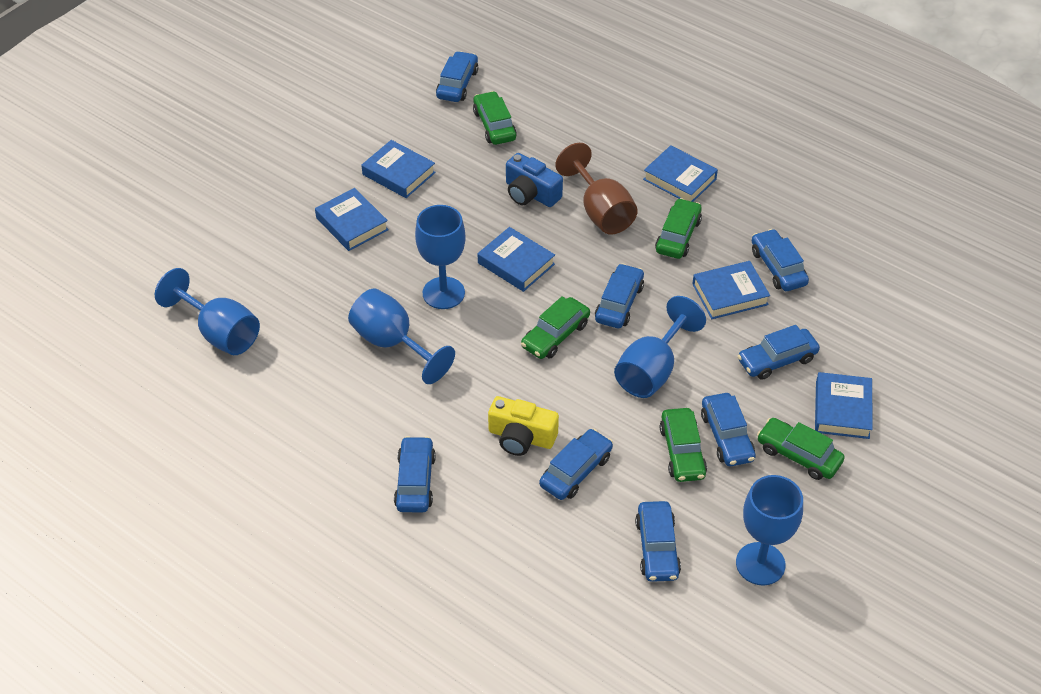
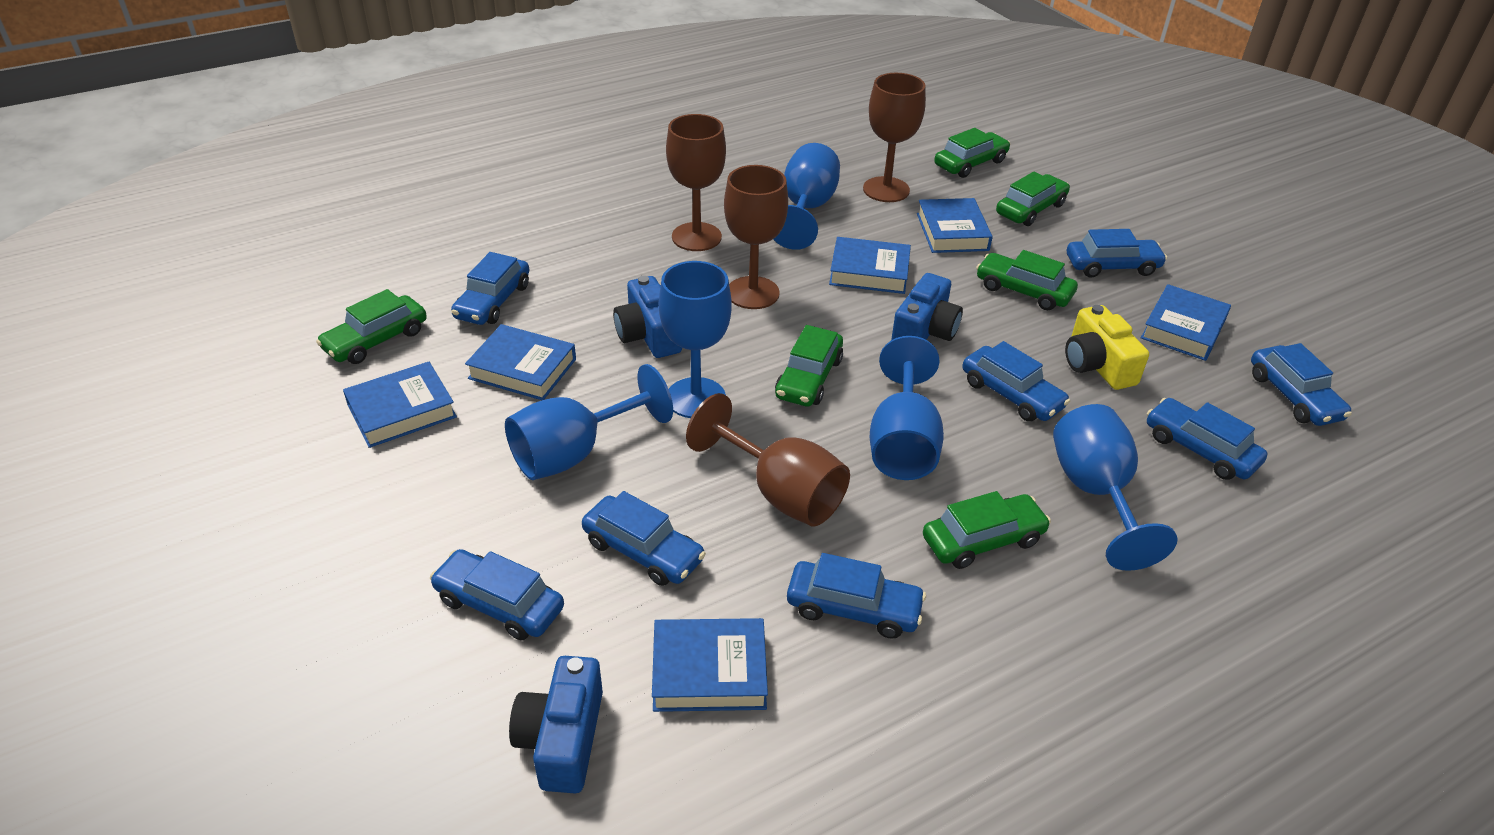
blue camera: 1 -> 3
brown goblet: 1 -> 4
green car: 5 -> 6

